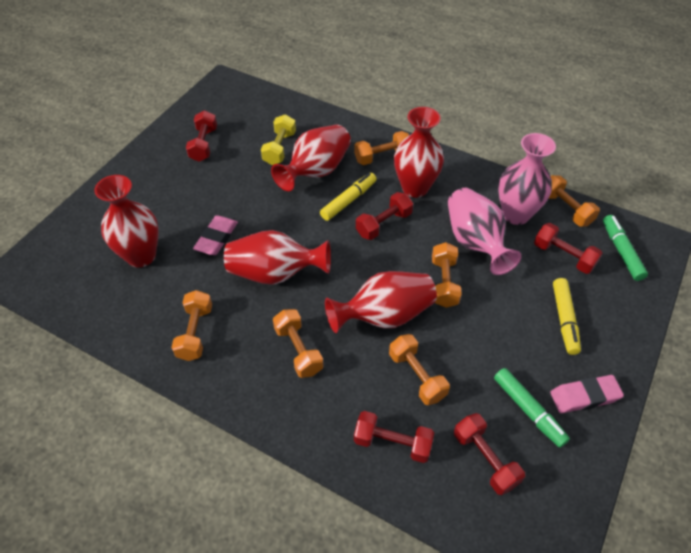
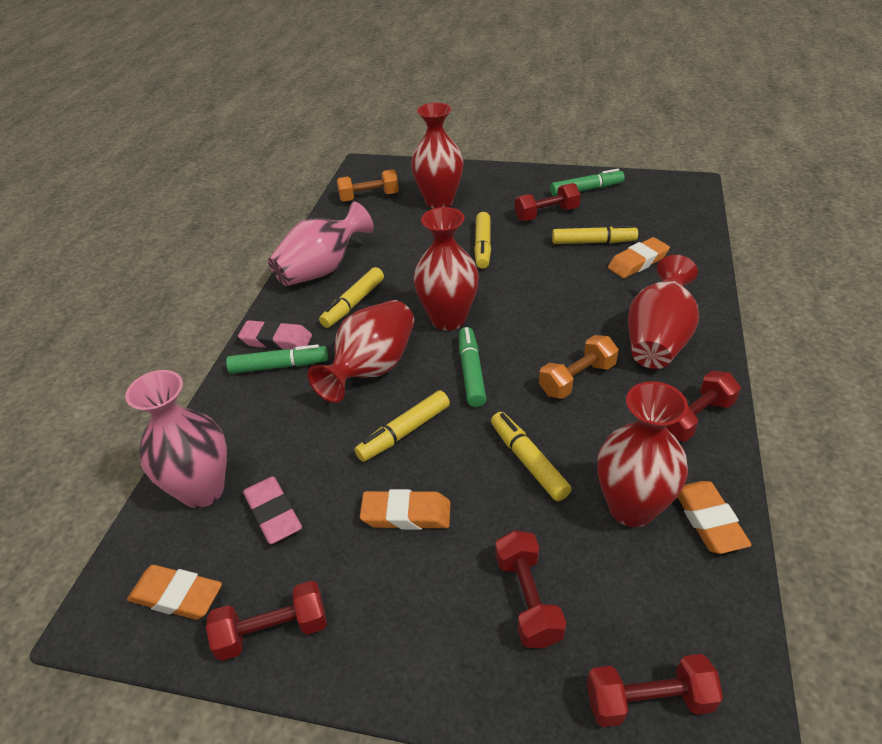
green marker: 2 -> 3
orange dumbbell: 6 -> 2
orange eraser: 0 -> 4
yellow dumbbell: 1 -> 0
yellow marker: 2 -> 5

